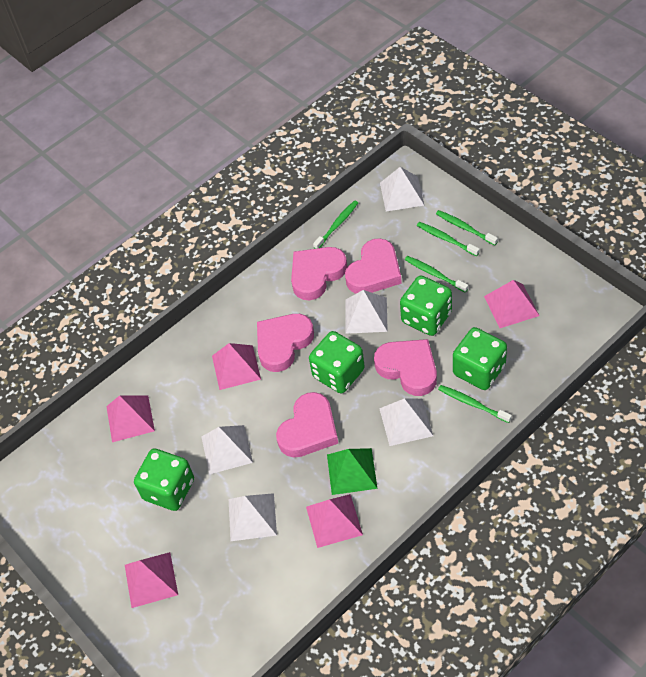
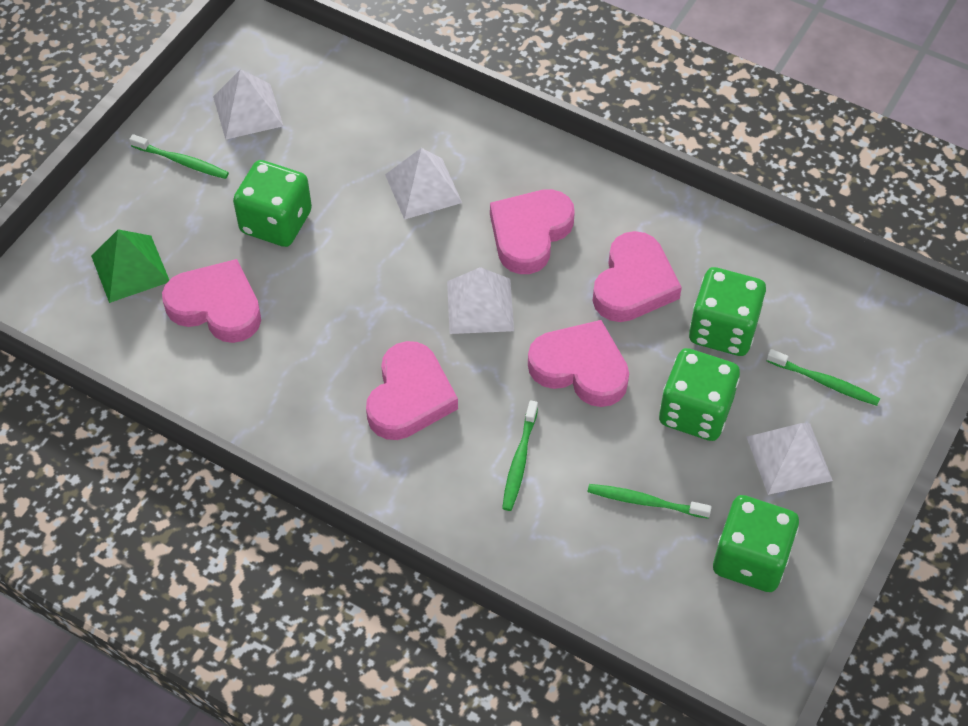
green toothbrush: 5 -> 4
pink pyramid: 5 -> 0
white pyramid: 5 -> 4

